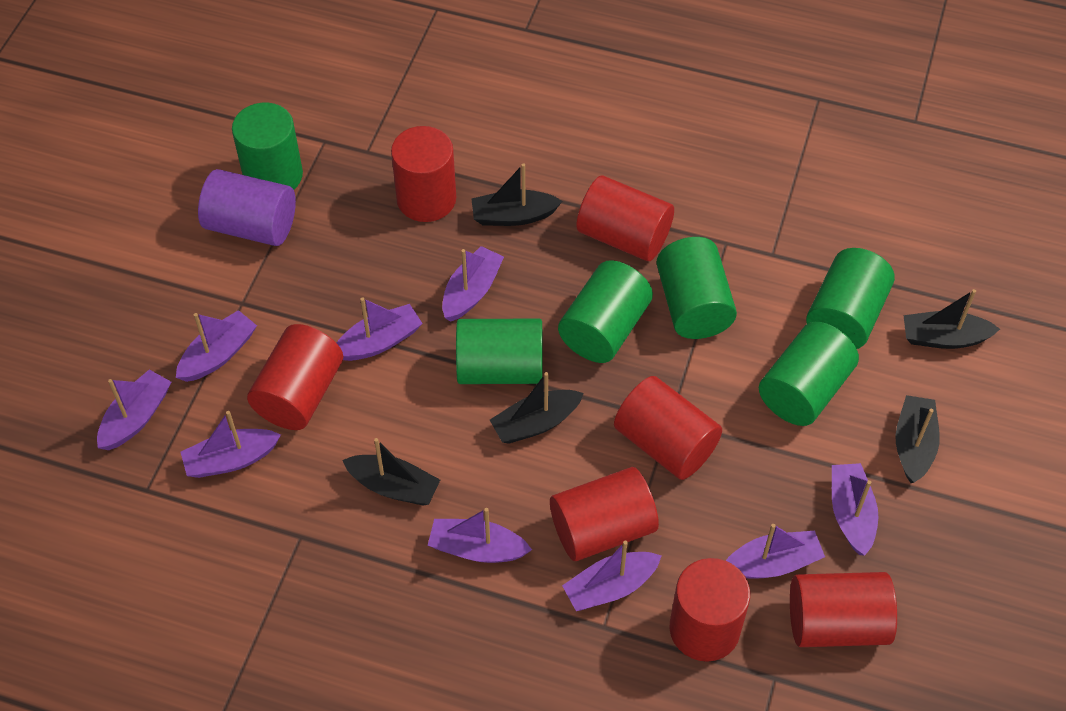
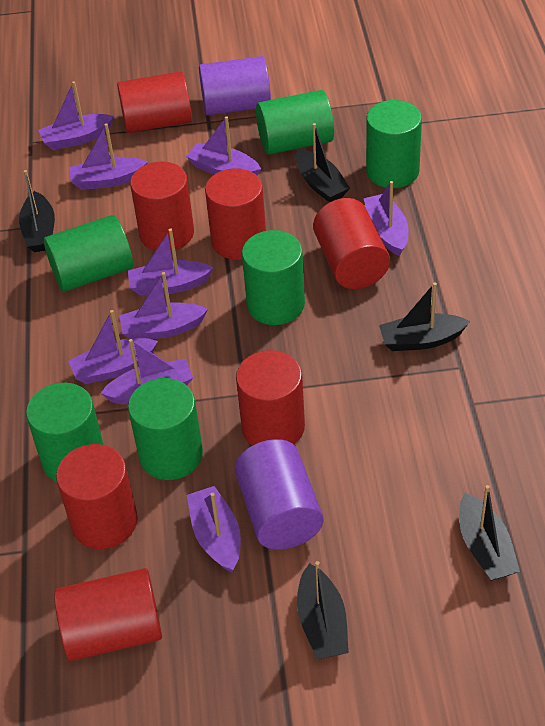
purple cylinder: 1 -> 2

